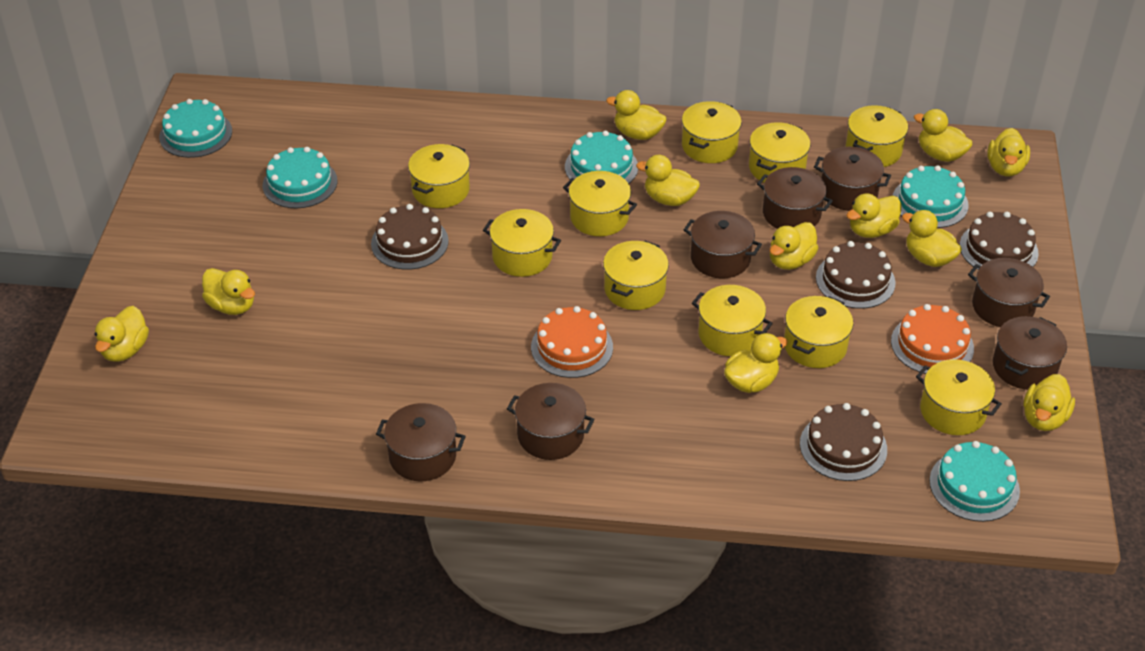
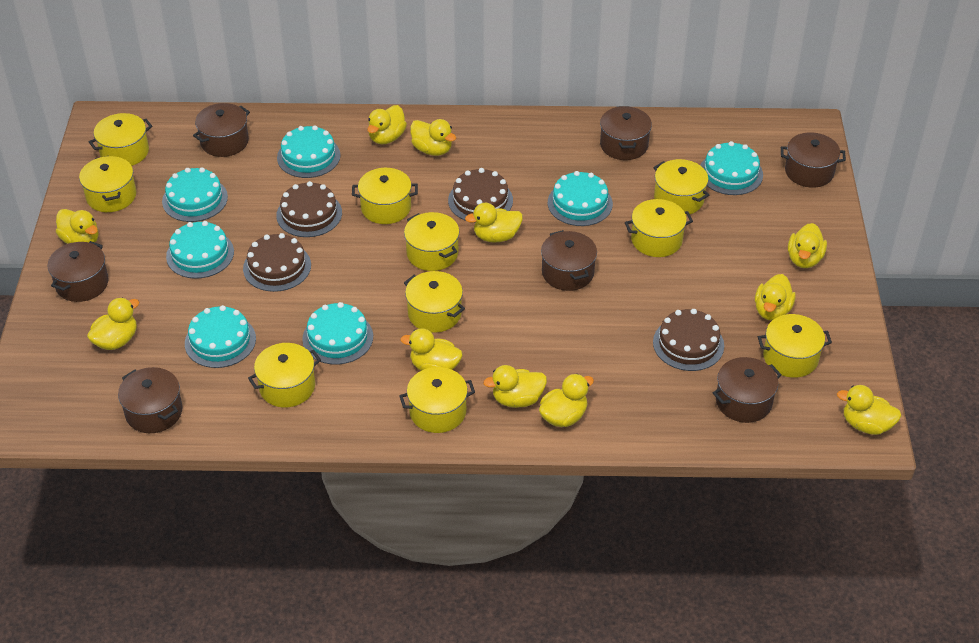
orange cake: 2 -> 0
turquoise cake: 5 -> 7

